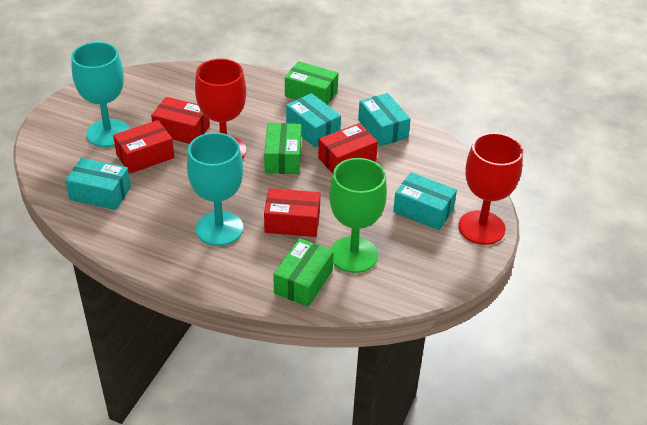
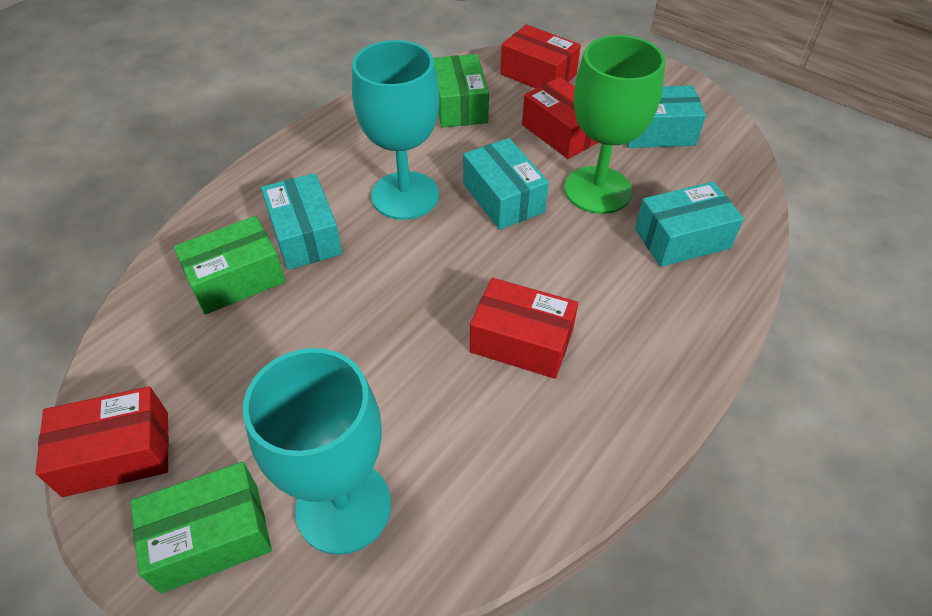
red goblet: 2 -> 0

